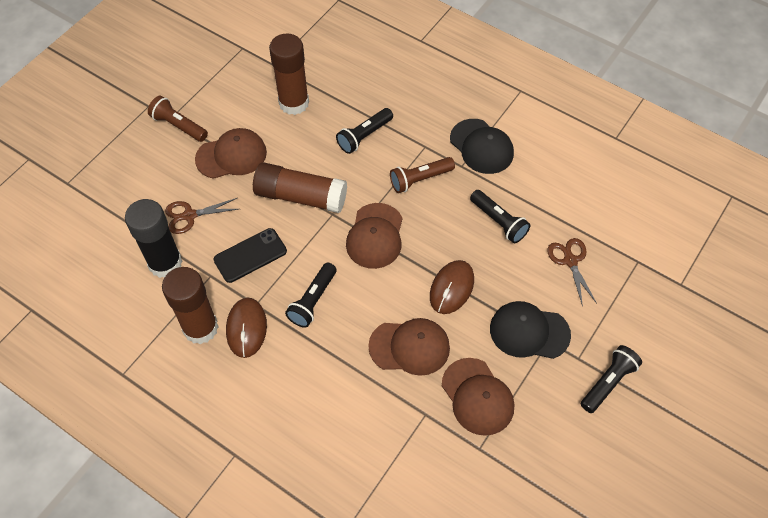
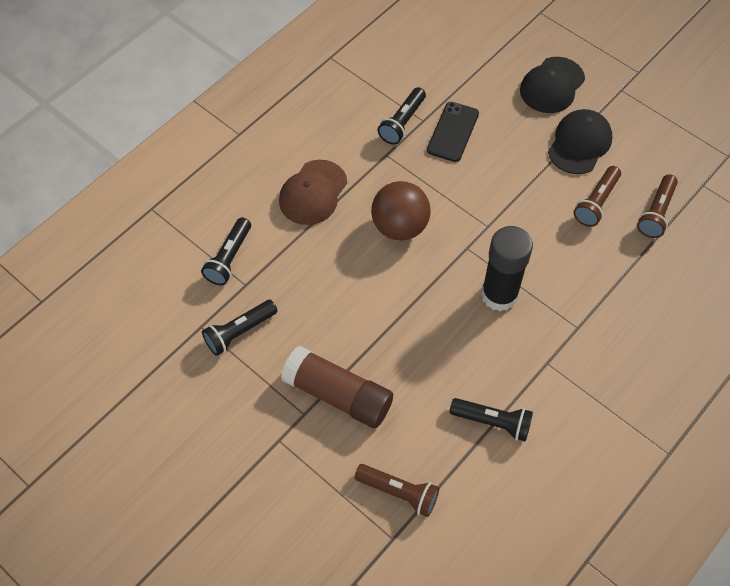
brown ball: 0 -> 1
brown cap: 4 -> 1
brown flashlight: 2 -> 3
brown glue stick: 3 -> 1
brown mouse: 2 -> 0
brown scissors: 2 -> 0

